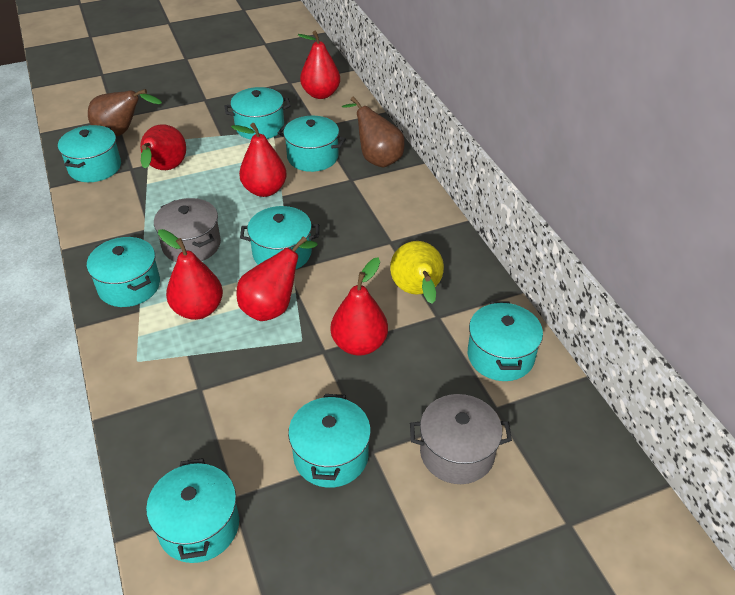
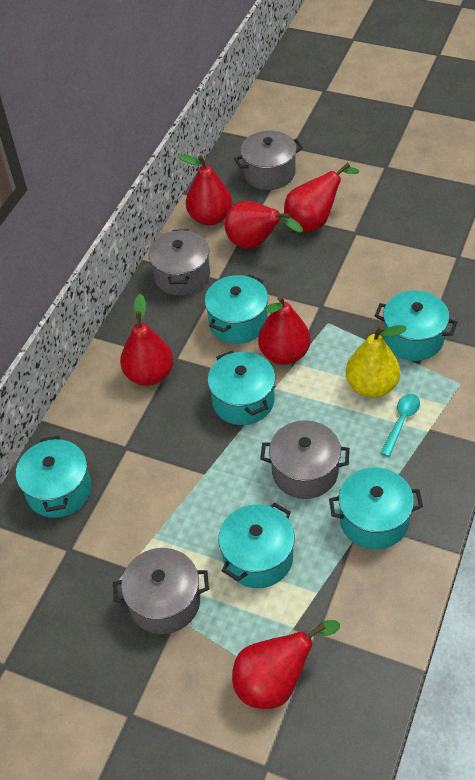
brown pear: 2 -> 0
grey pot: 2 -> 4
turquoise pot: 8 -> 6
turquoise spoon: 0 -> 1

